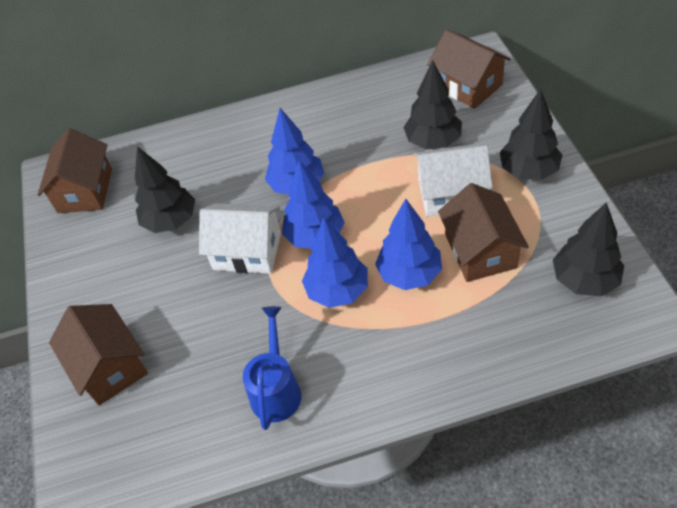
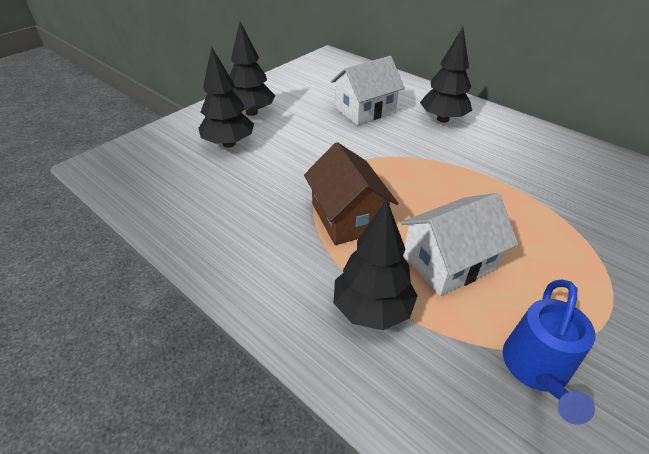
blue tree: 4 -> 0
brown house: 4 -> 1

